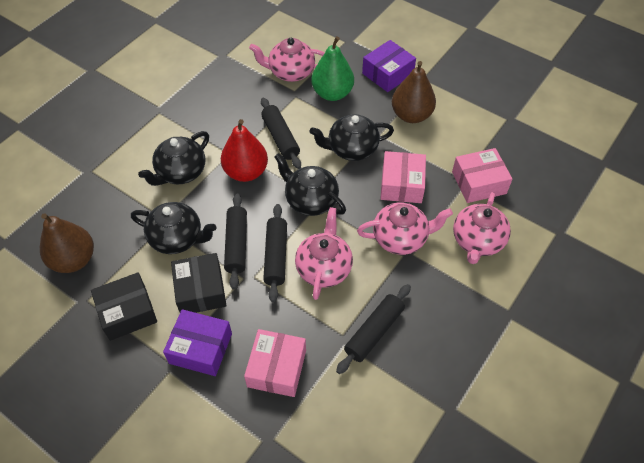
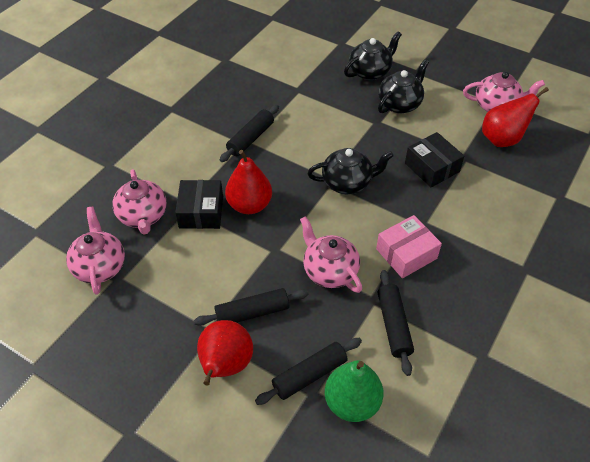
black teapot: 4 -> 3
brown pear: 2 -> 0
pink box: 3 -> 1
purple box: 2 -> 0
red pear: 1 -> 3

